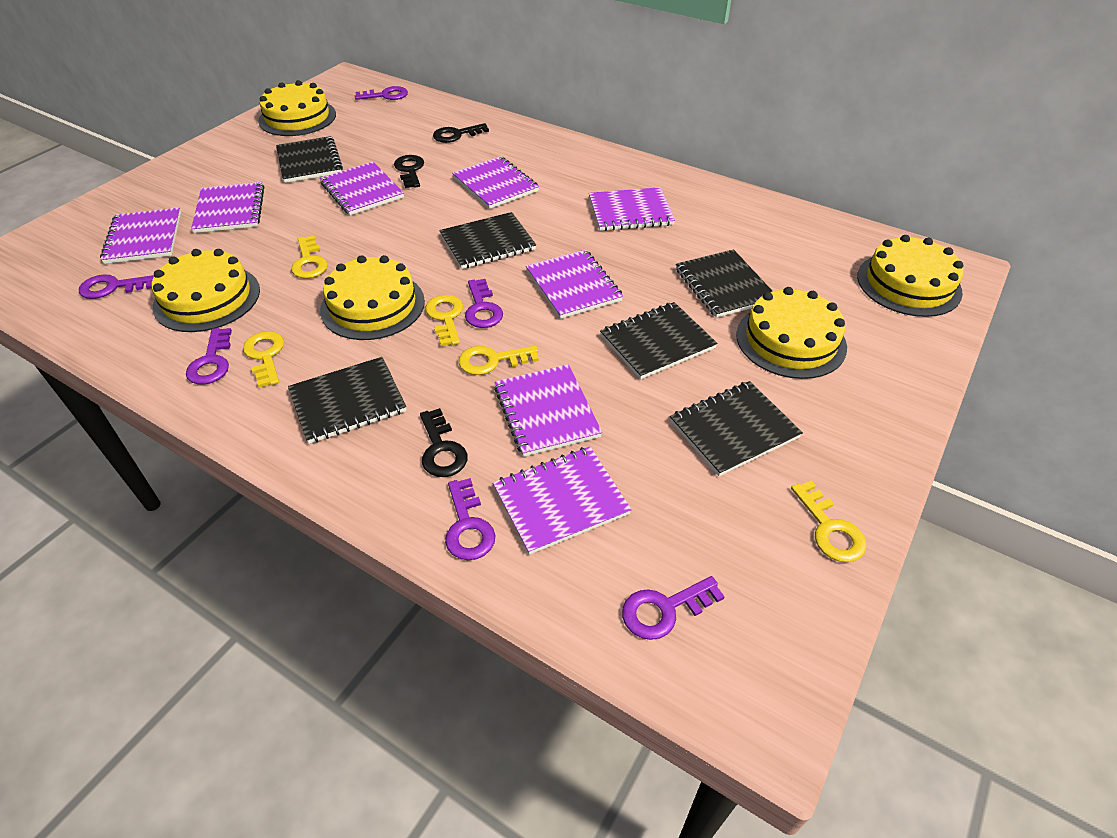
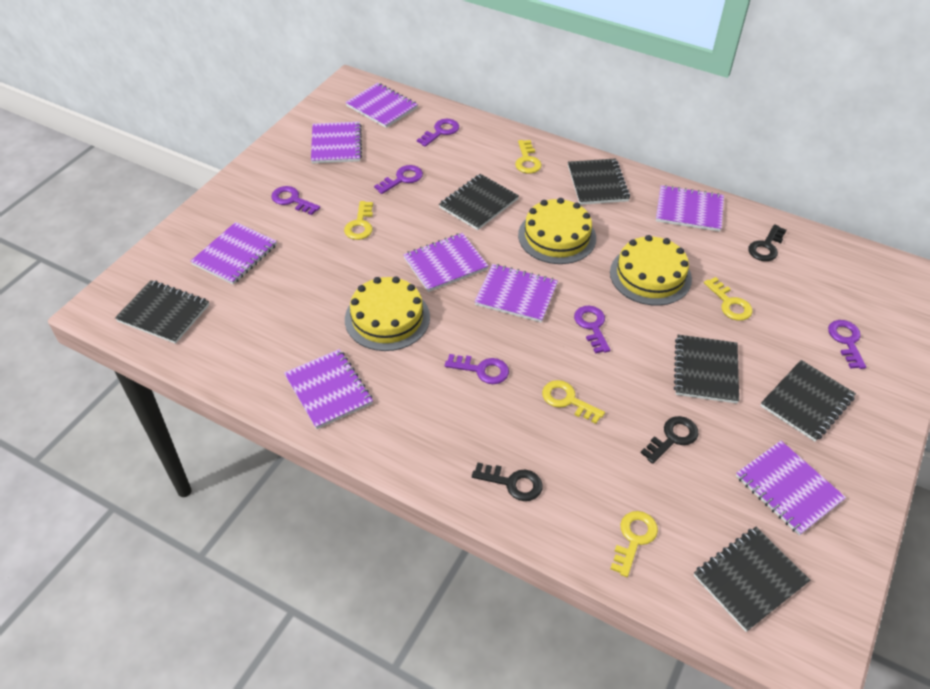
yellow cake: 5 -> 3

